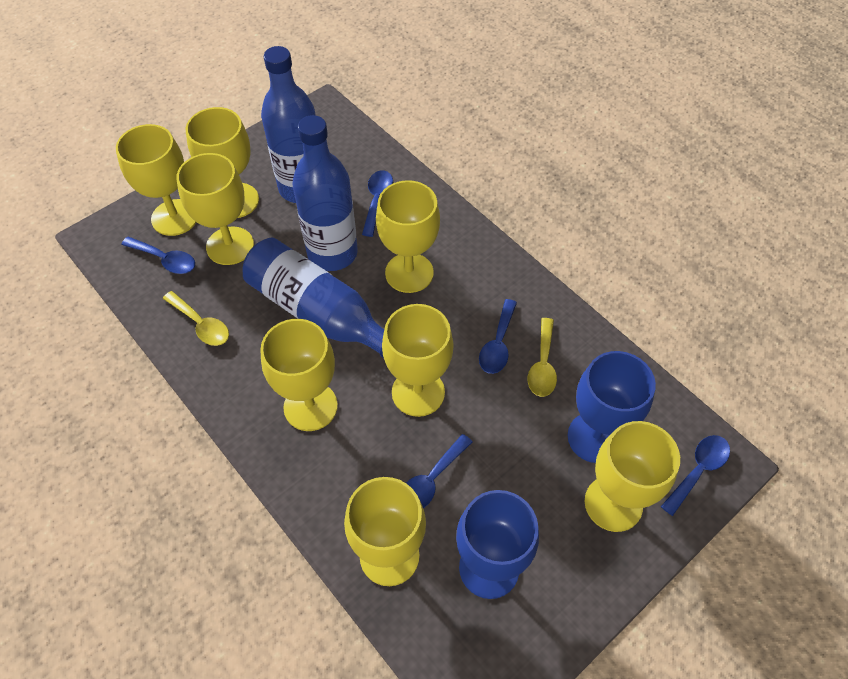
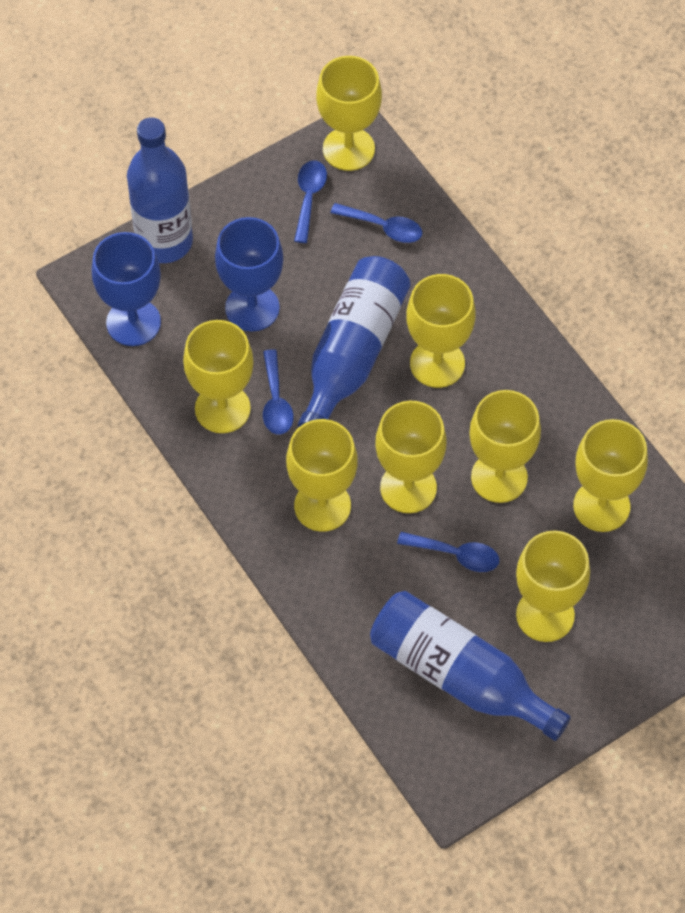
blue spoon: 5 -> 4
yellow spoon: 2 -> 0

